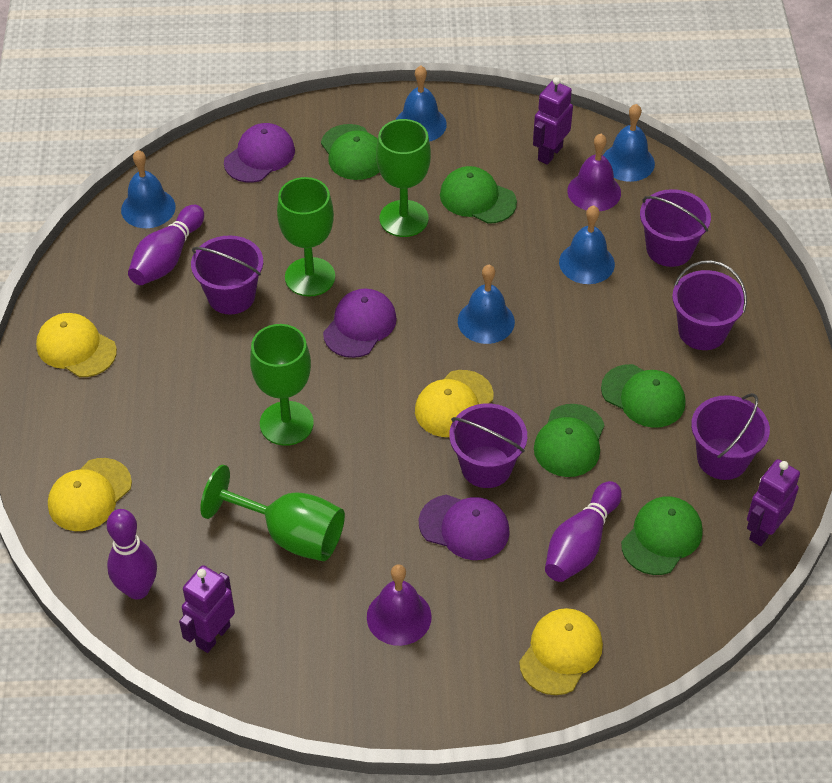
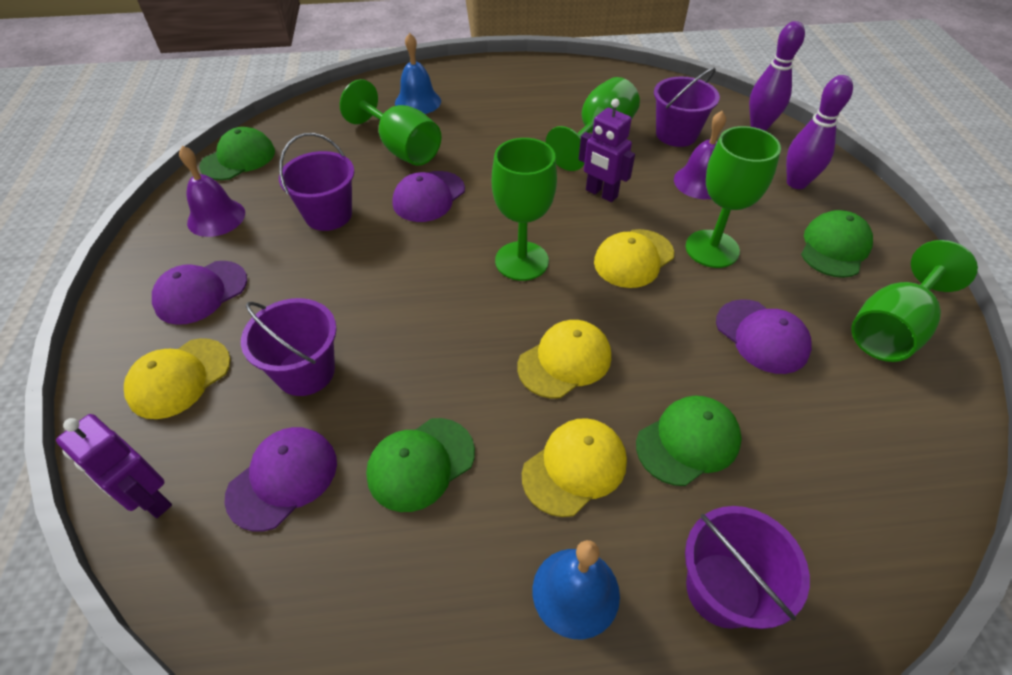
blue bell: 5 -> 2
green cap: 5 -> 4
green goblet: 4 -> 5
purple bowling pin: 3 -> 2
purple bucket: 5 -> 4
purple cap: 3 -> 4
purple robot: 3 -> 2

